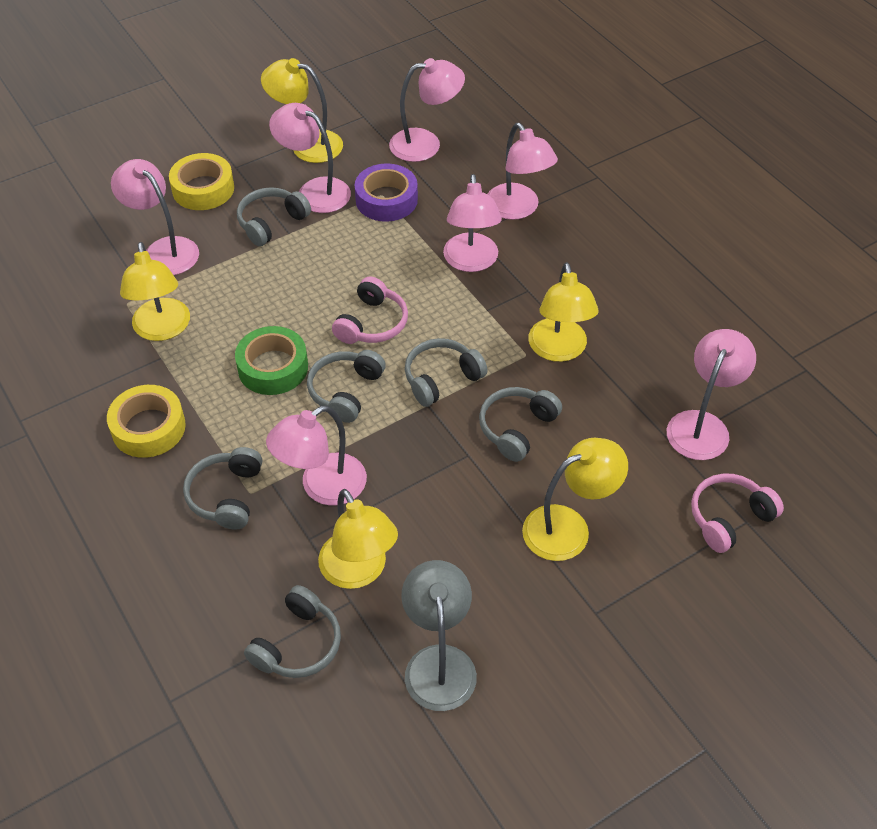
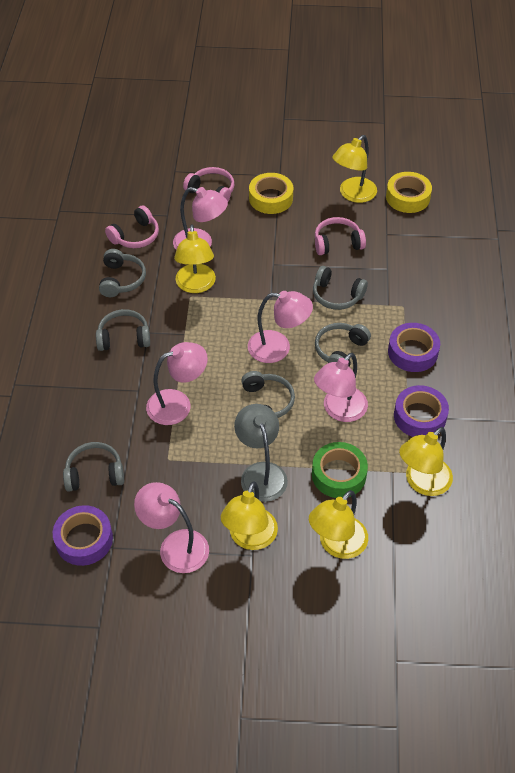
pink headphones: 2 -> 3
pink lamp: 7 -> 5
purple tape: 1 -> 3

